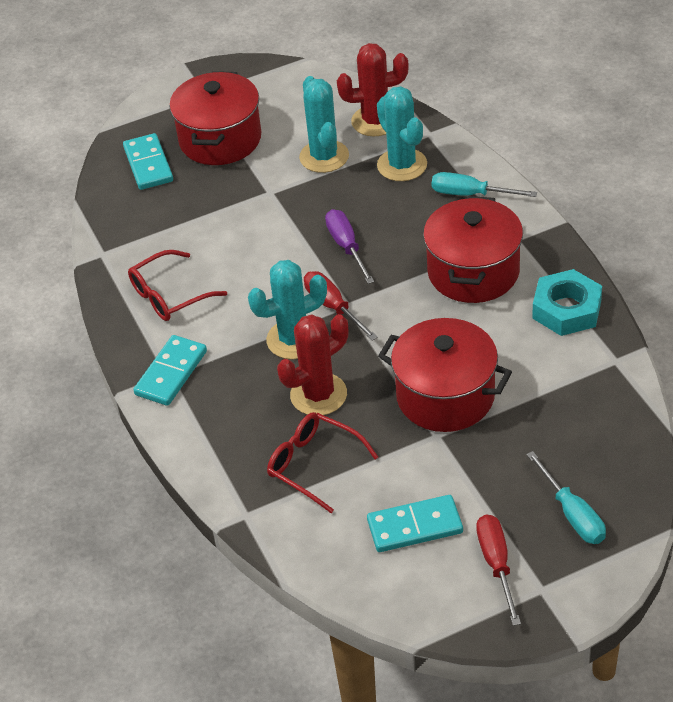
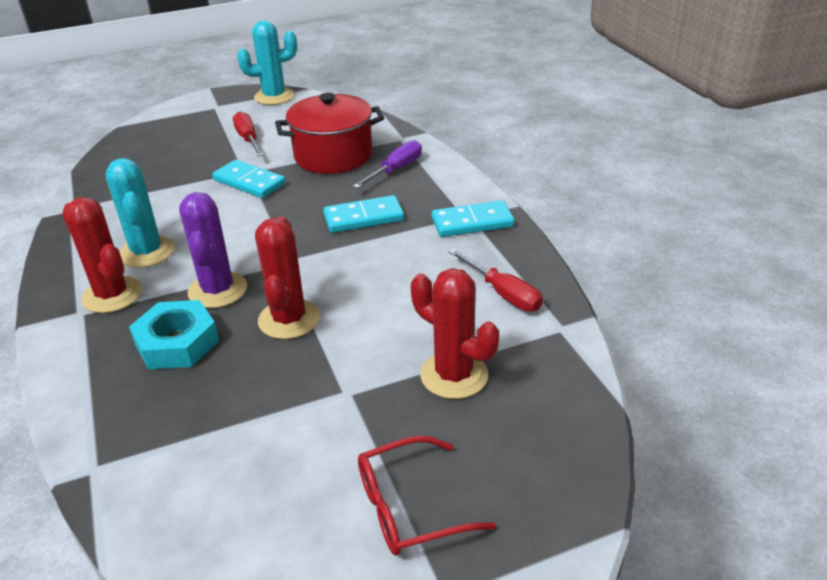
purple cactus: 0 -> 1
red cactus: 2 -> 3
red glasses: 2 -> 1
red pot: 3 -> 1
turquoise cactus: 3 -> 2
turquoise screwdriver: 2 -> 0

